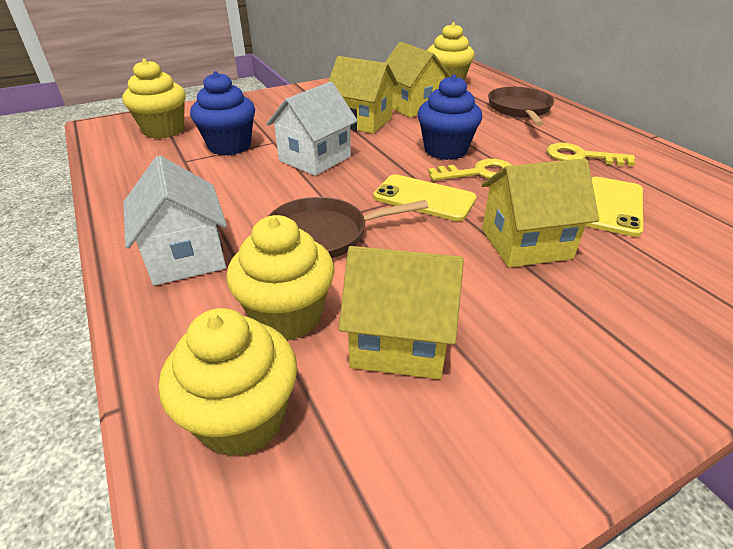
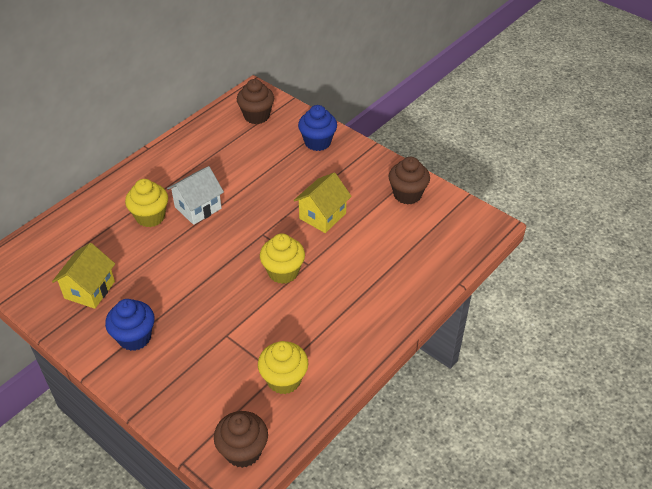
brown cupcake: 0 -> 3
brown pan: 2 -> 0
white house: 2 -> 1
yellow cupcake: 4 -> 3
yellow house: 4 -> 2
yellow key: 2 -> 0
yellow phone: 2 -> 0

